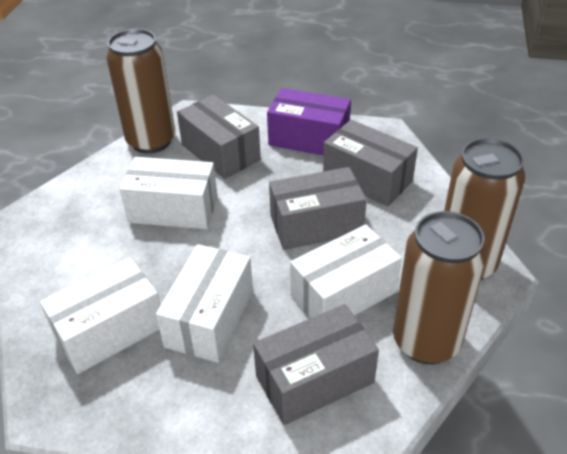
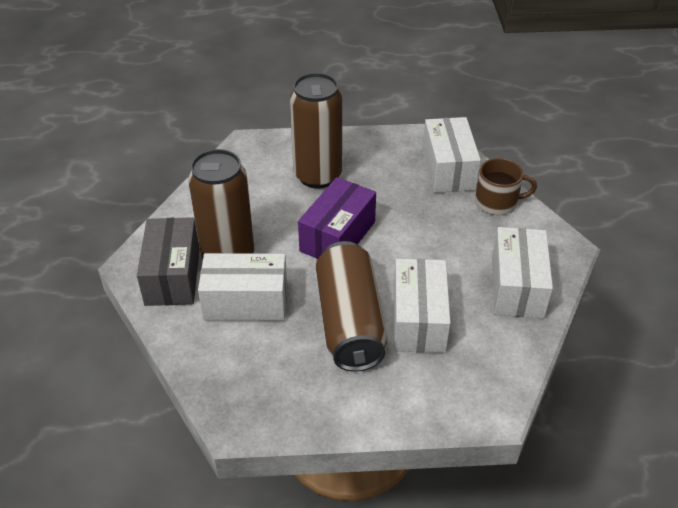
brown mug: 0 -> 1
grey box: 4 -> 1

